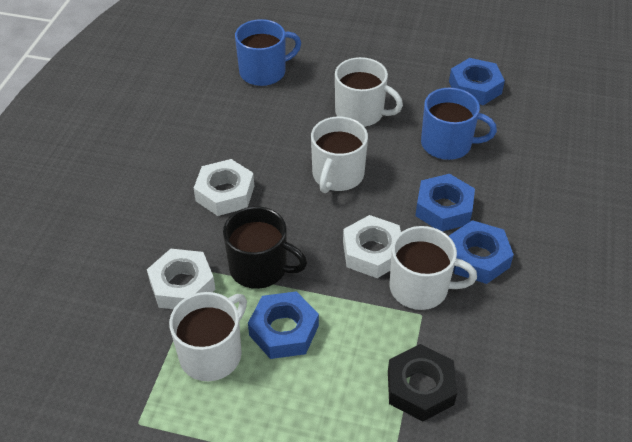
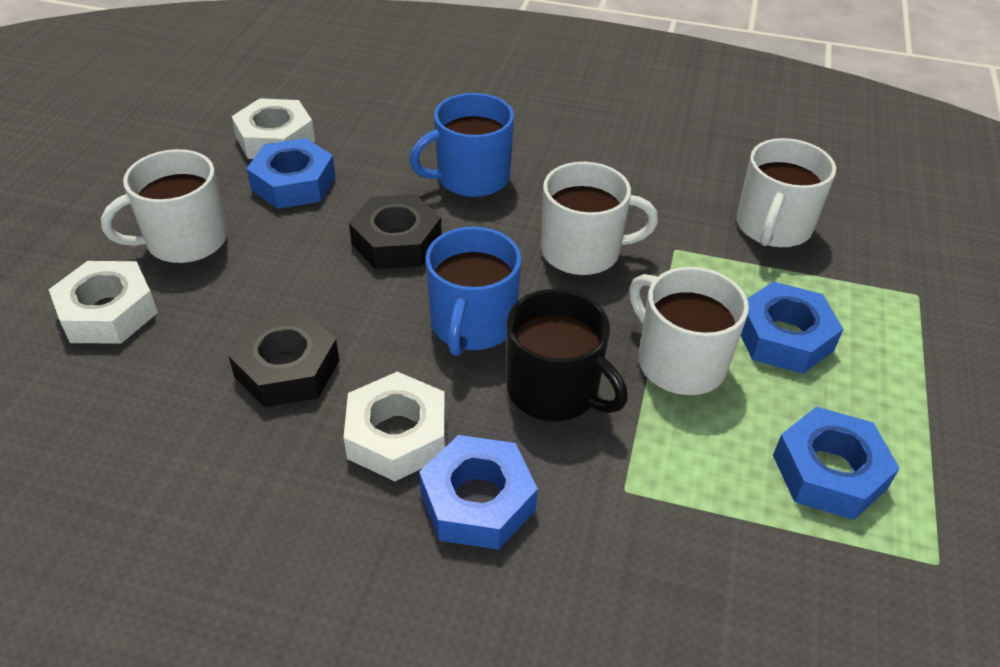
black nut: 1 -> 2

